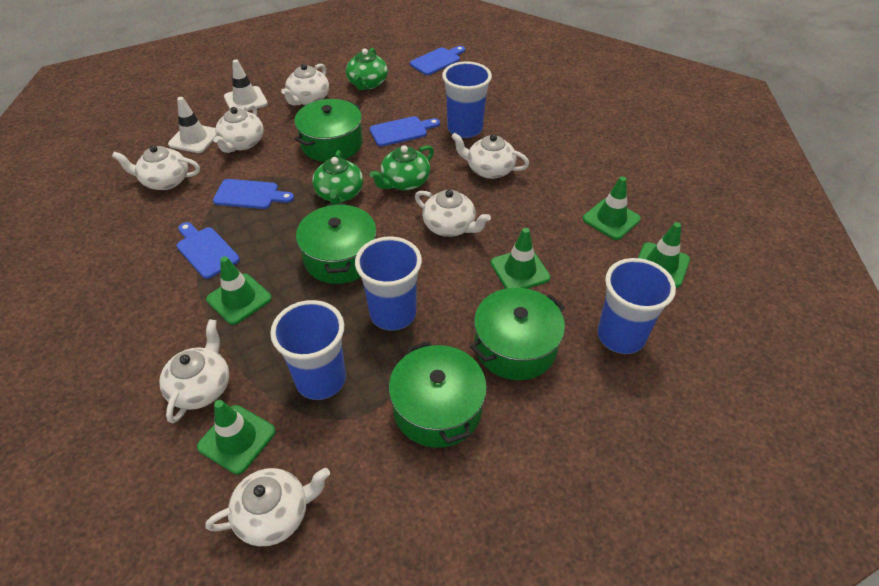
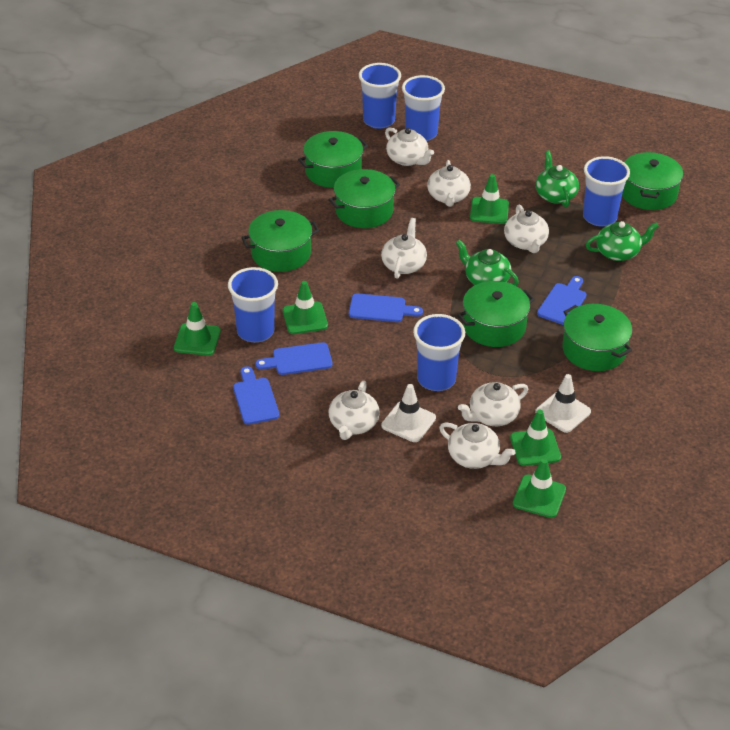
blue cup: 4 -> 5
green pot: 4 -> 6

